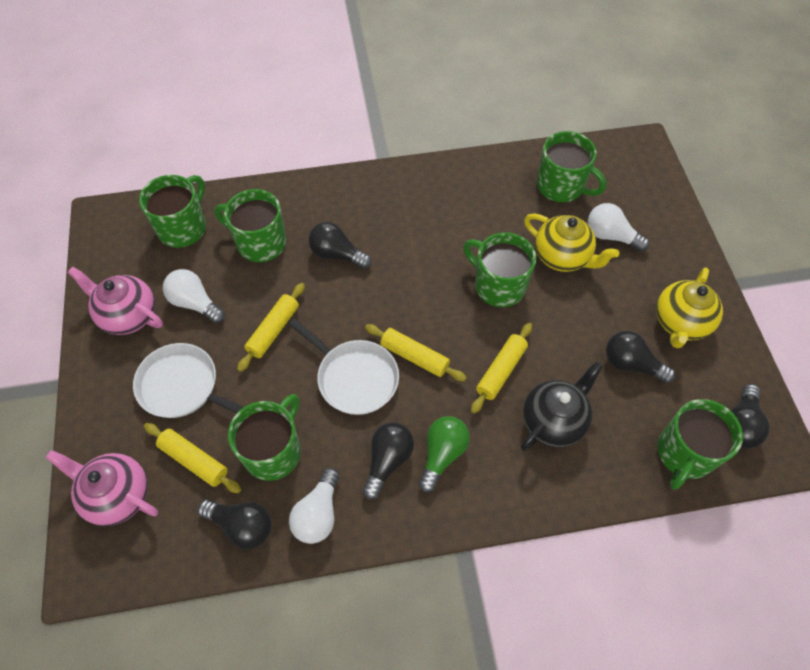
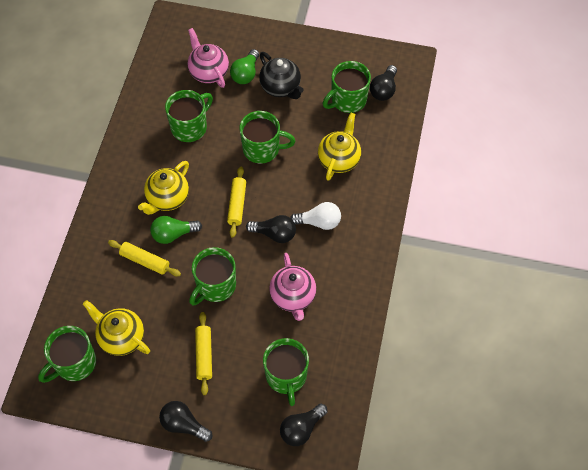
black light bulb: 5 -> 4
green light bulb: 1 -> 2
white light bulb: 3 -> 1
white pan: 2 -> 0
yellow rolling pin: 4 -> 3
yellow teapot: 2 -> 3

